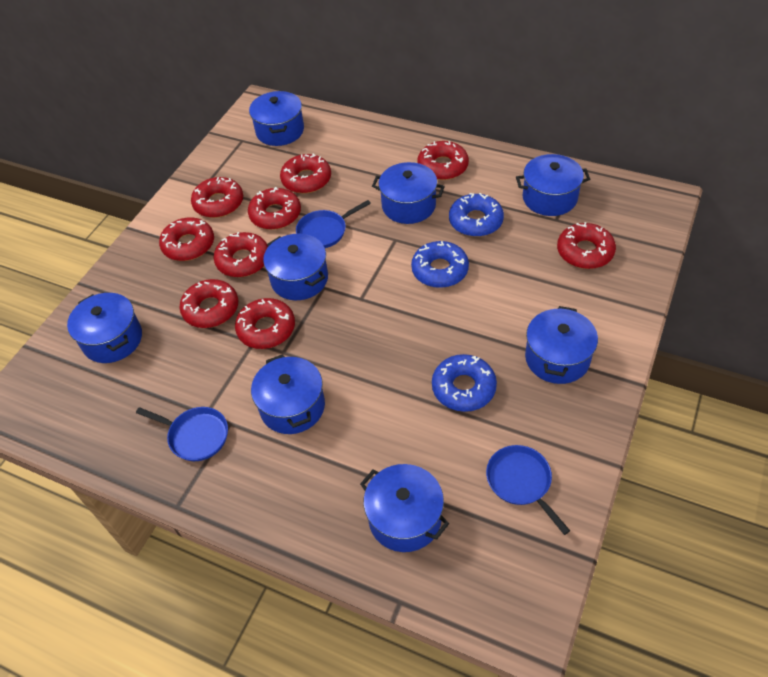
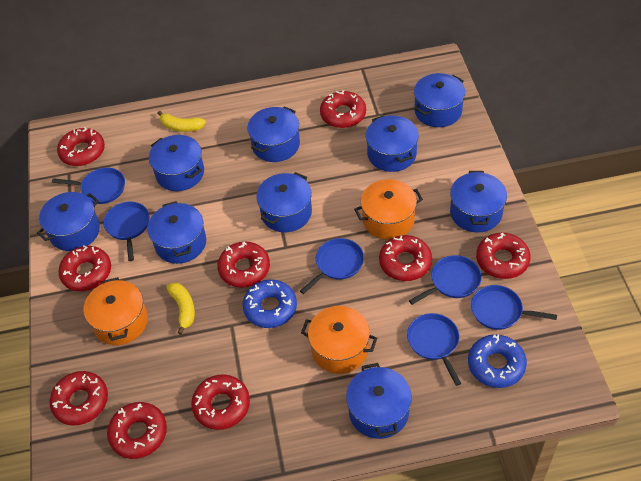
blue donut: 3 -> 2
blue pan: 3 -> 6
blue pot: 8 -> 9
orange pot: 0 -> 3
yellow banana: 0 -> 2

